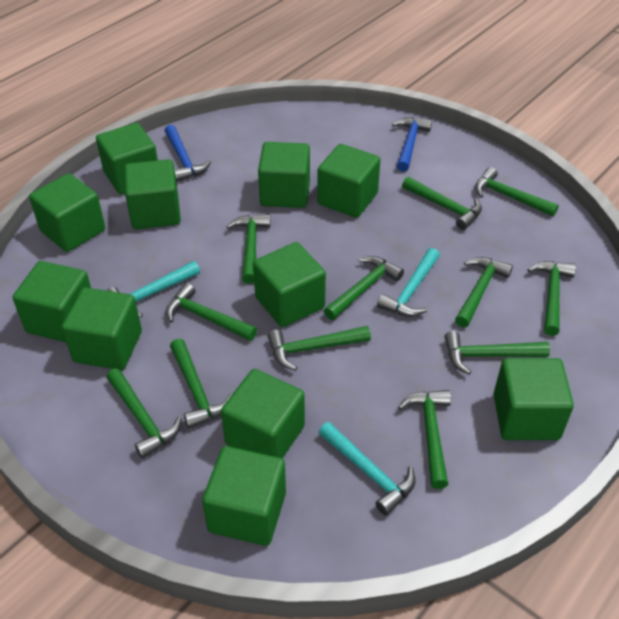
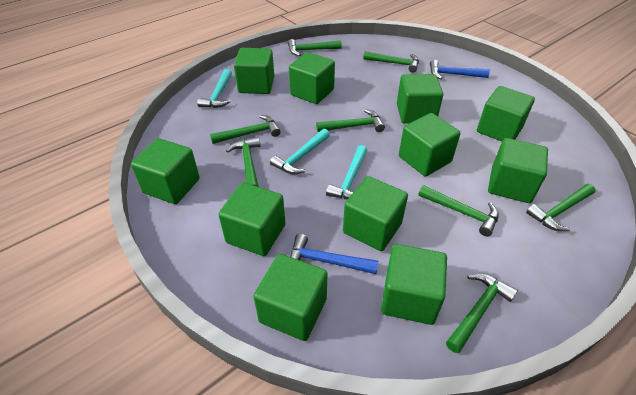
green hammer: 12 -> 8

